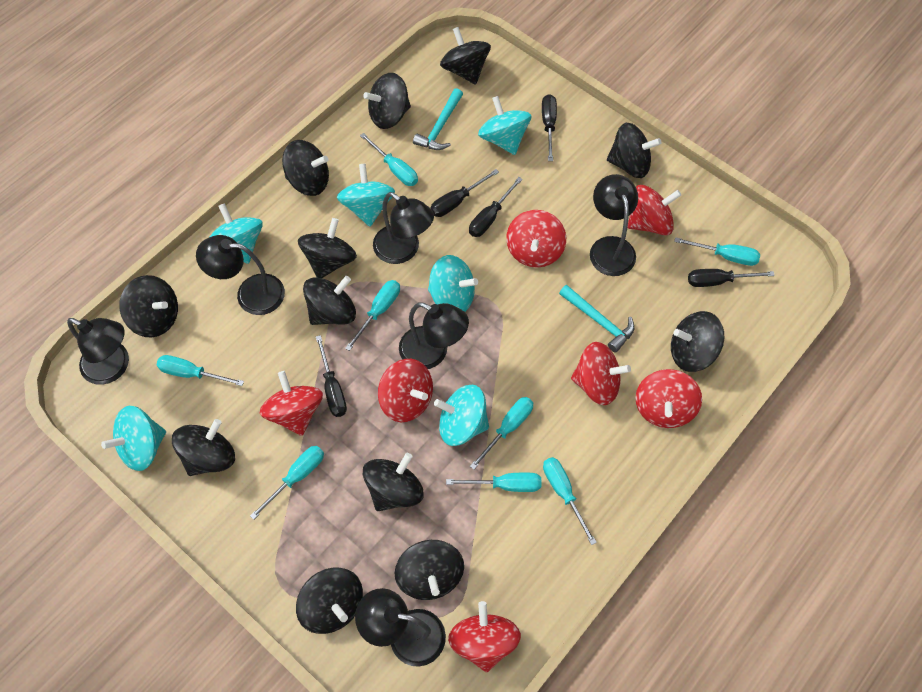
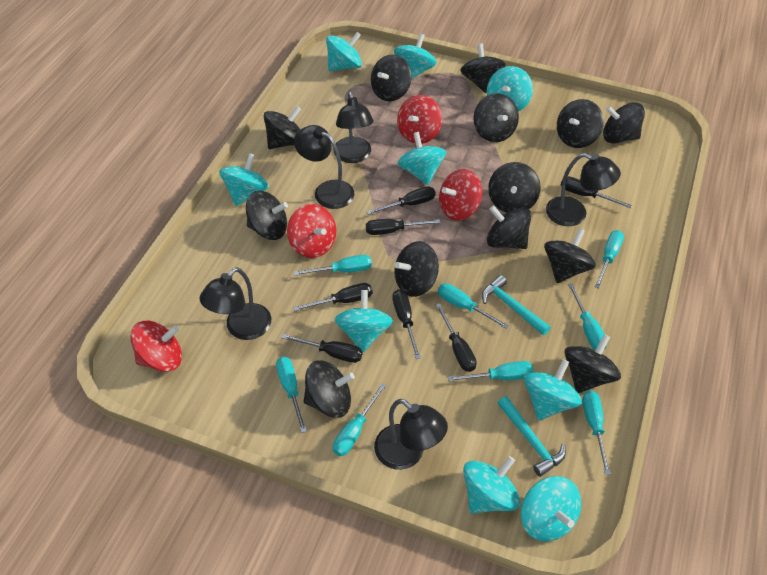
black lamp: 6 -> 5
black screwdriver: 5 -> 7
black spinning top: 12 -> 13
red spinning top: 7 -> 4
turquoise spinning top: 6 -> 9

